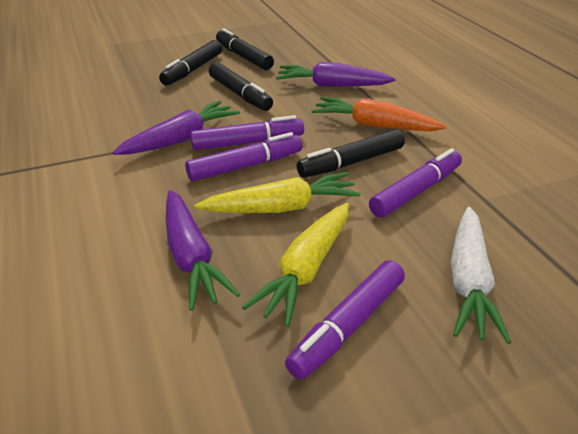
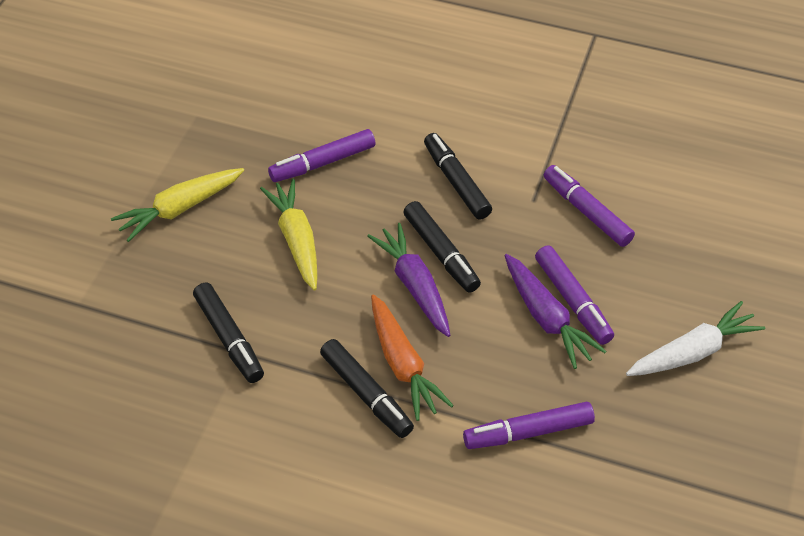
purple carrot: 3 -> 2

